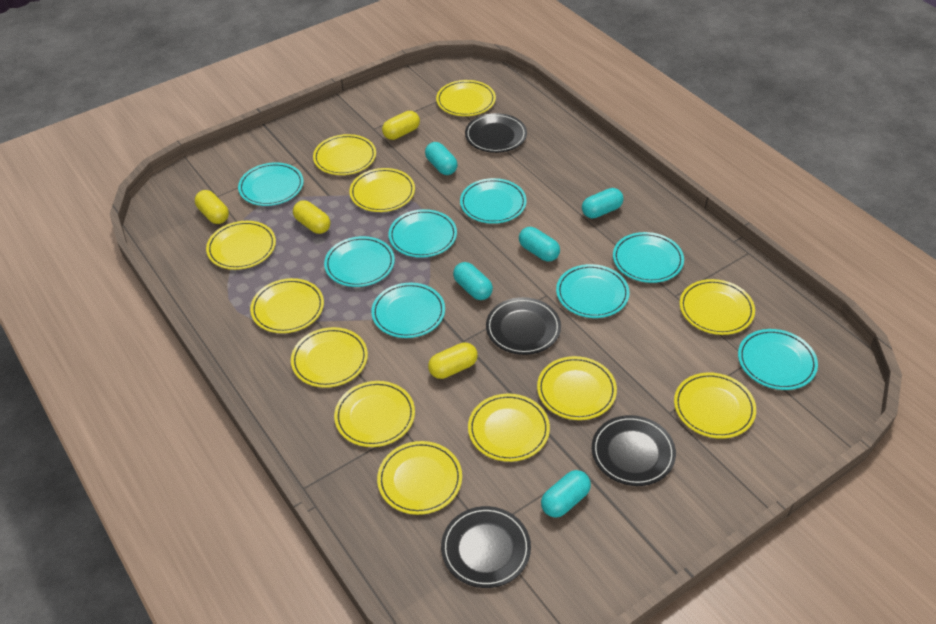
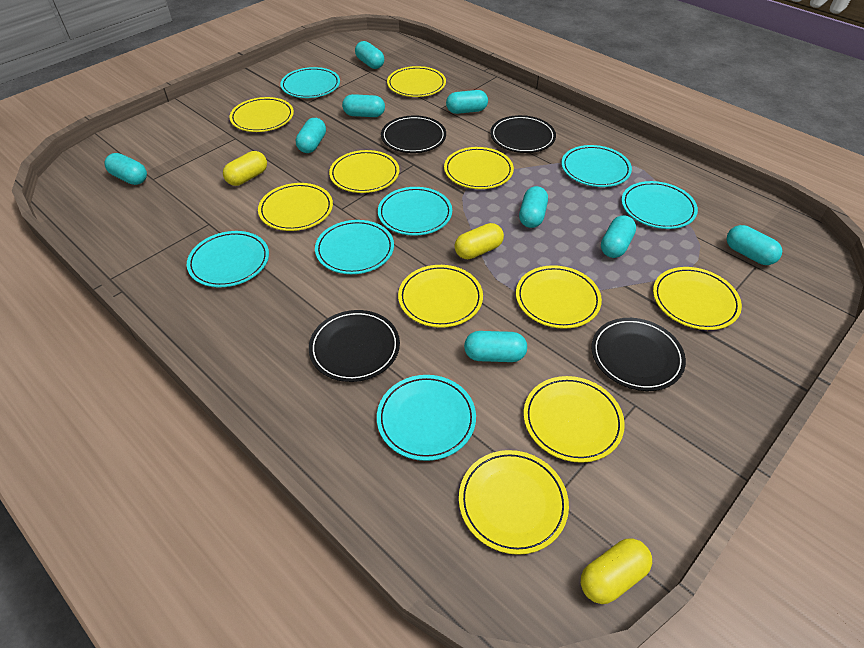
turquoise capsule: 5 -> 9
turquoise plate: 8 -> 7
yellow capsule: 4 -> 3
yellow plate: 12 -> 10

